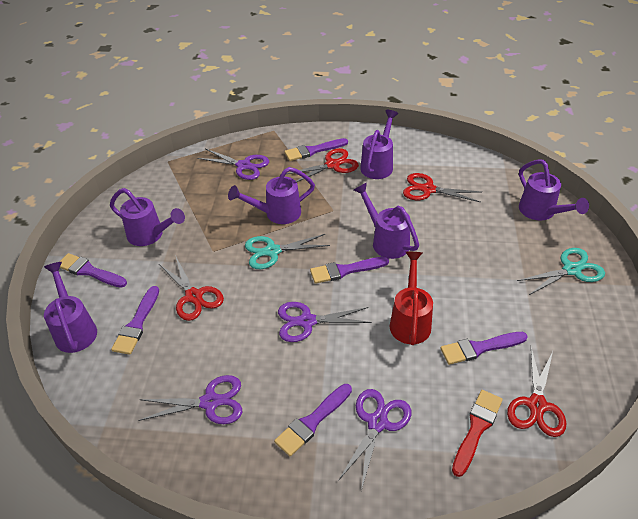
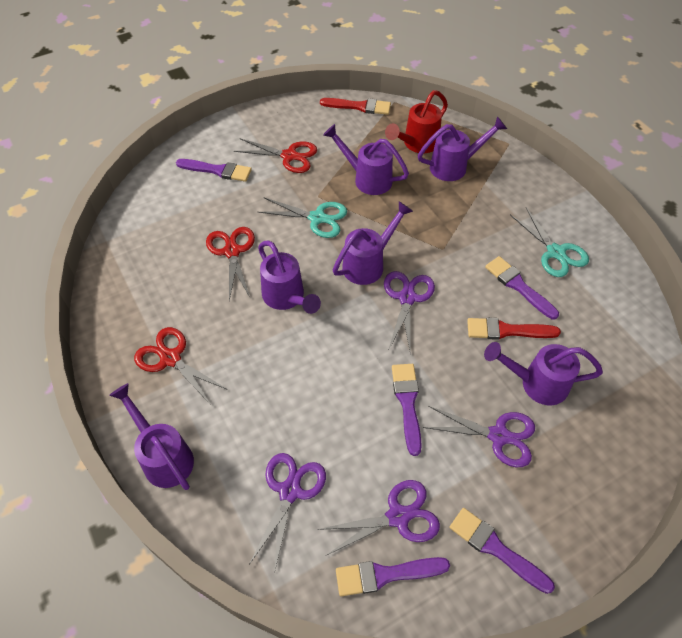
purple brush: 6 -> 5
red brush: 1 -> 2
red scissors: 4 -> 3

